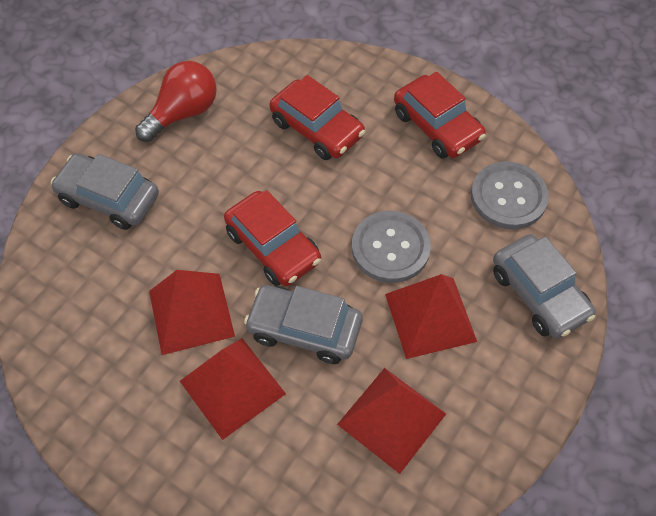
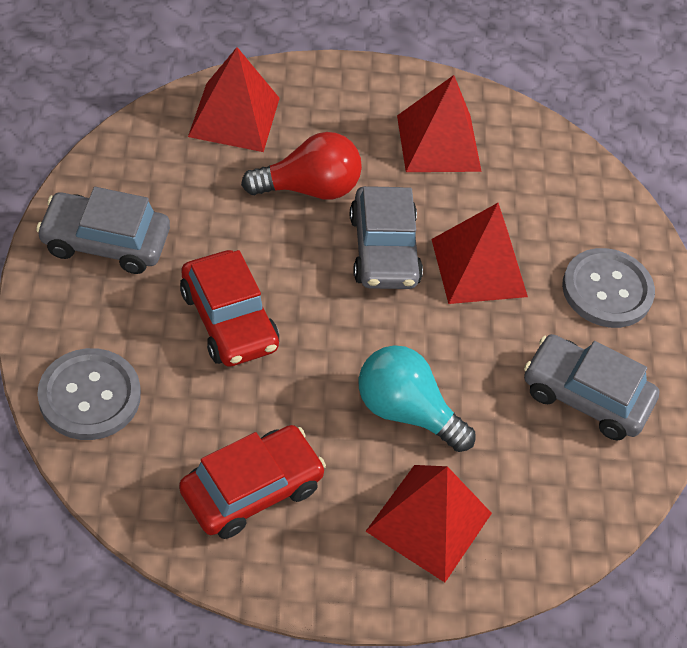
red car: 3 -> 2
turquoise light bulb: 0 -> 1

